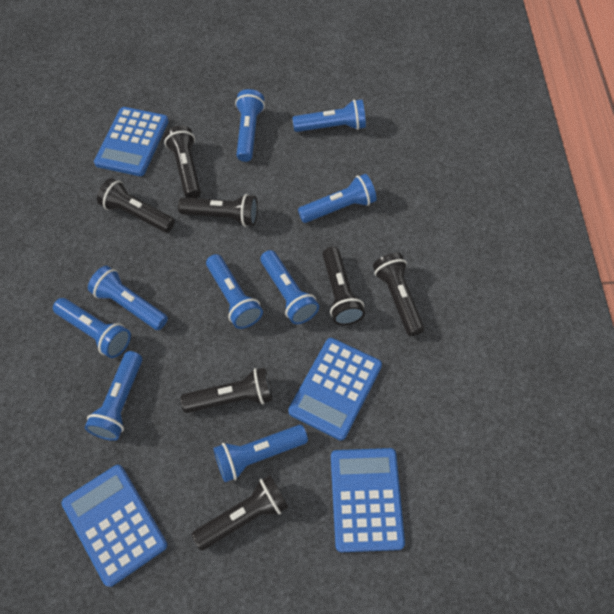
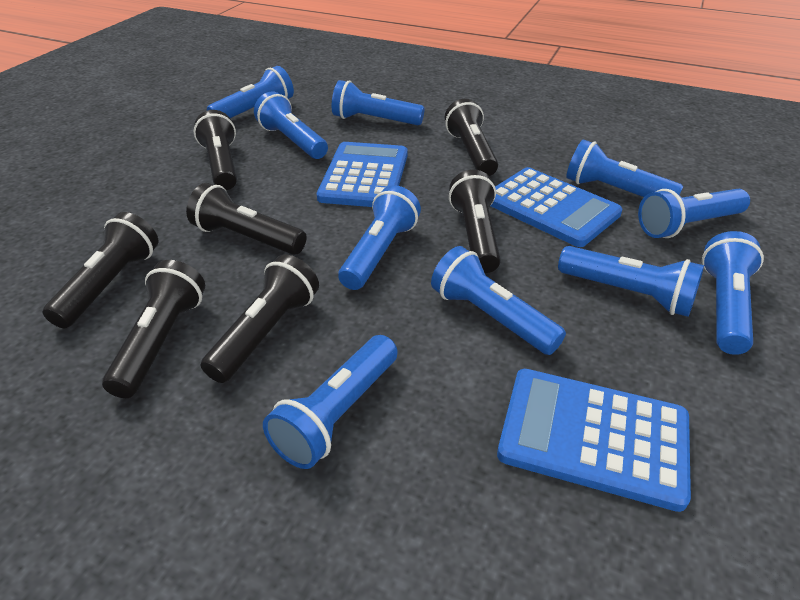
blue calculator: 4 -> 3
blue flashlight: 9 -> 10

